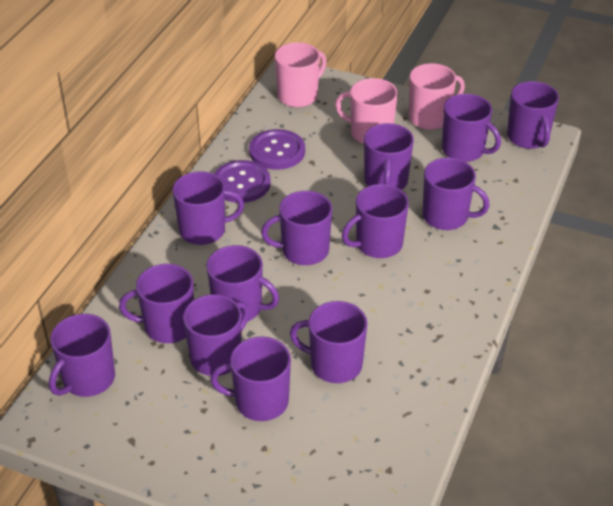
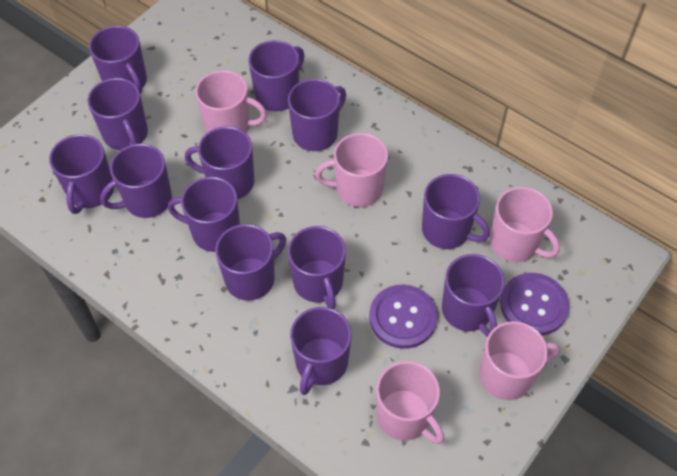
pink mug: 3 -> 5

